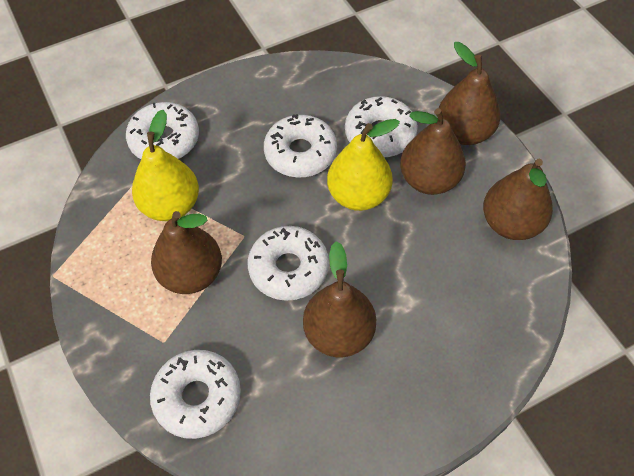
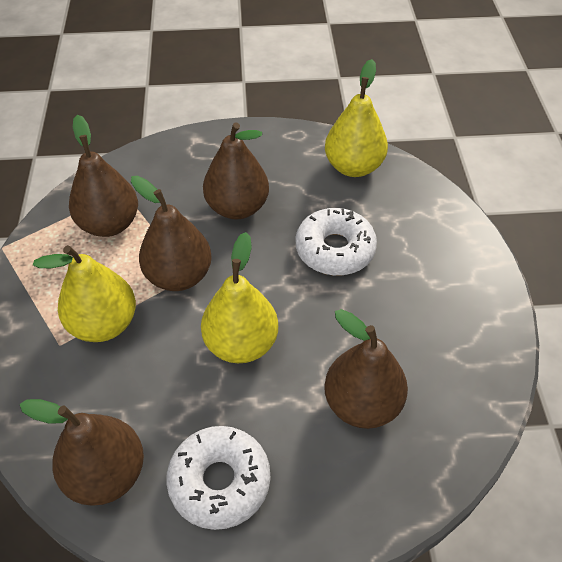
white donut: 5 -> 2
yellow pear: 2 -> 3

